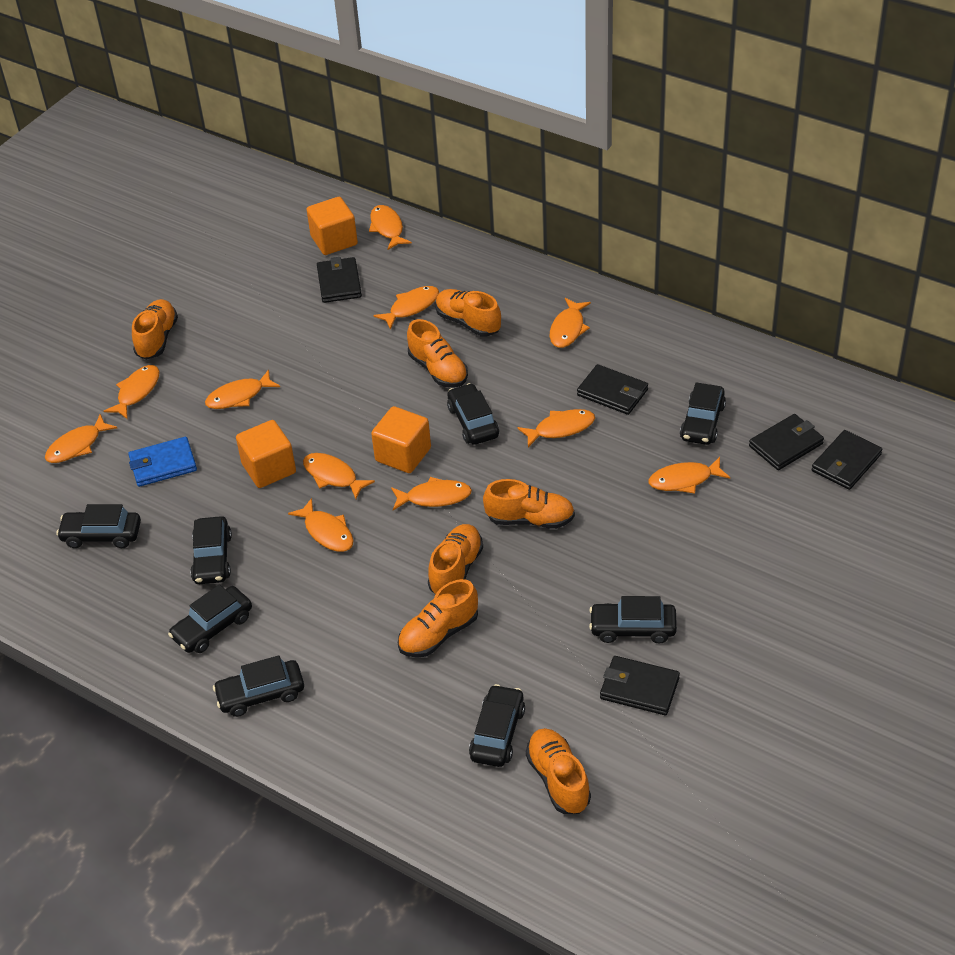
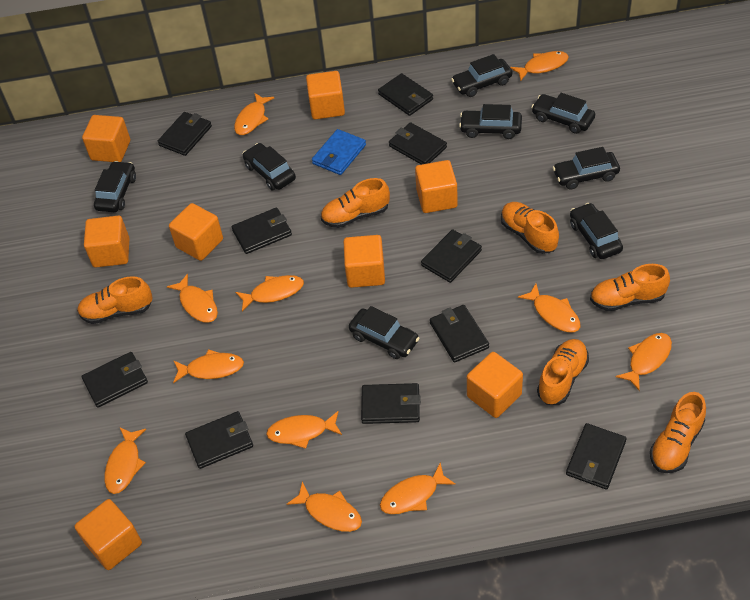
black wallet: 5 -> 10
orange cube: 3 -> 8
orange shoe: 7 -> 6

